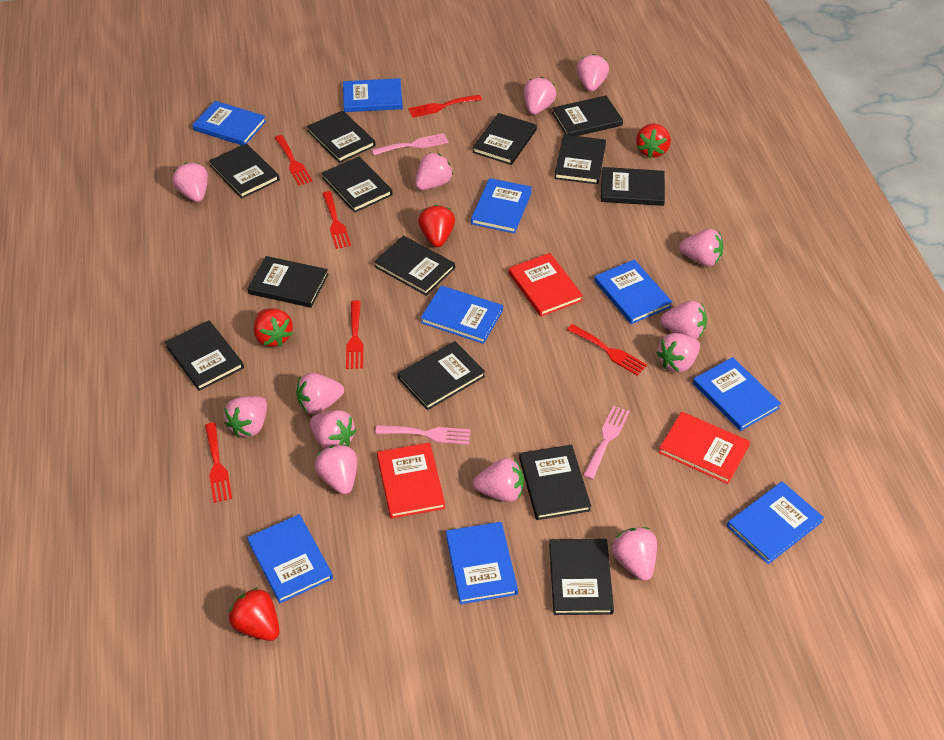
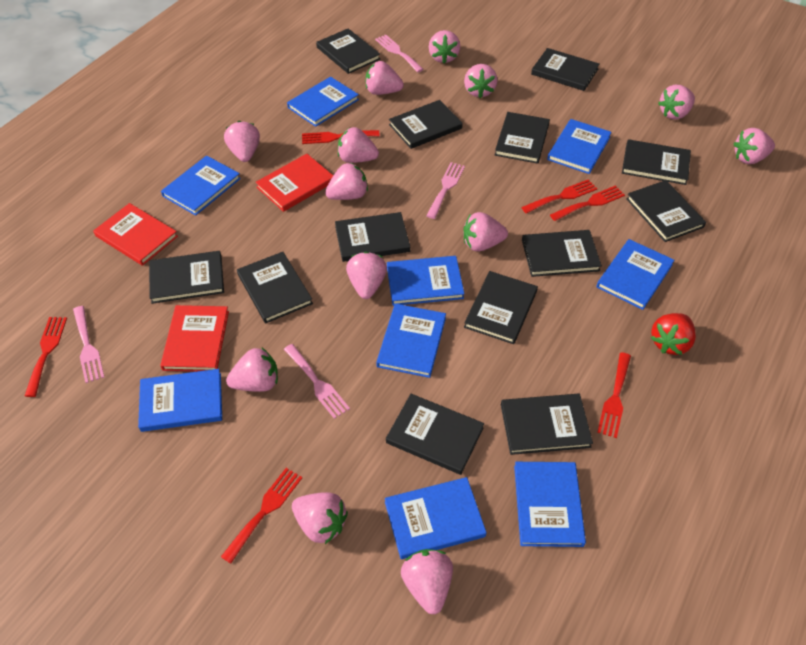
pink fork: 3 -> 4
red strawberry: 4 -> 1

